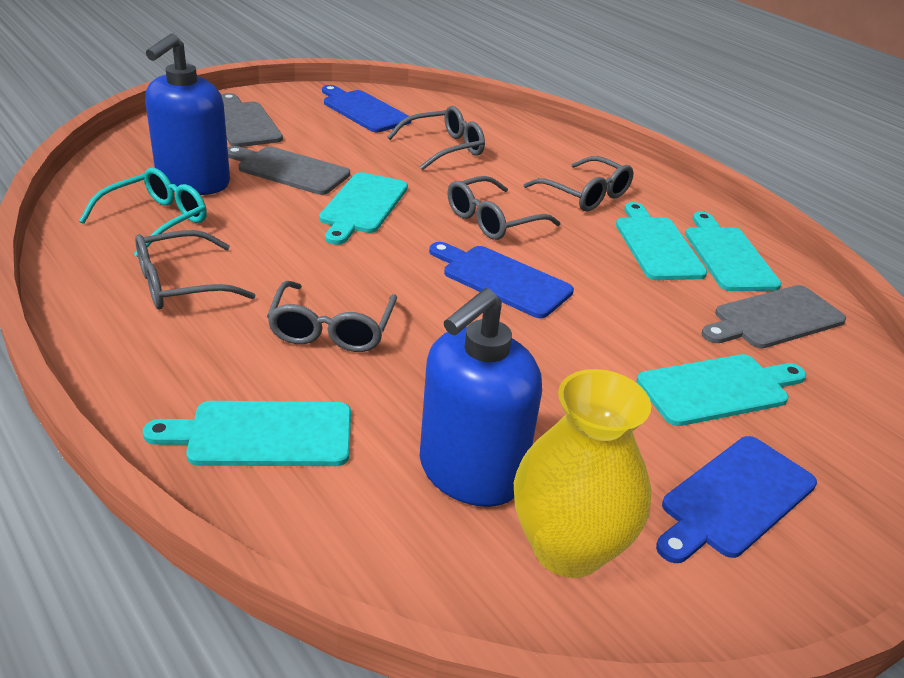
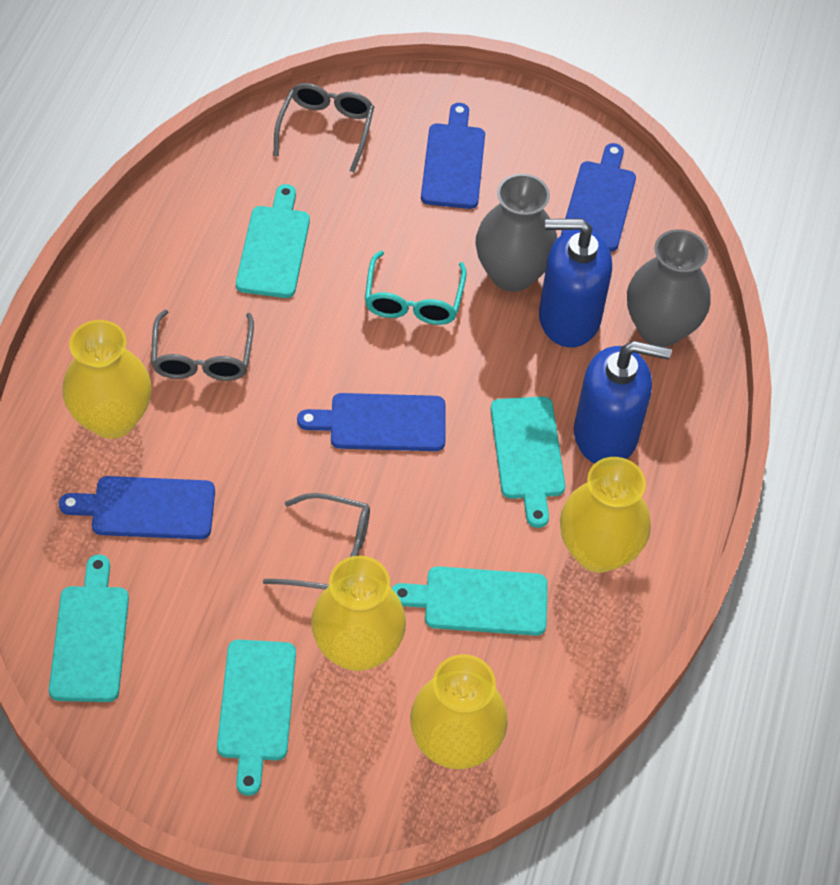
blue cutting board: 3 -> 4
grey cutting board: 3 -> 0
grey glasses: 5 -> 3
grey vase: 0 -> 2
yellow vase: 1 -> 4

